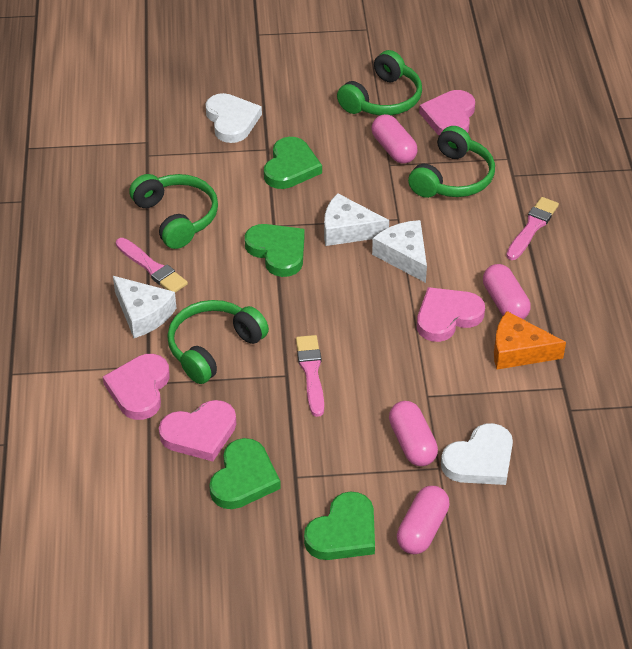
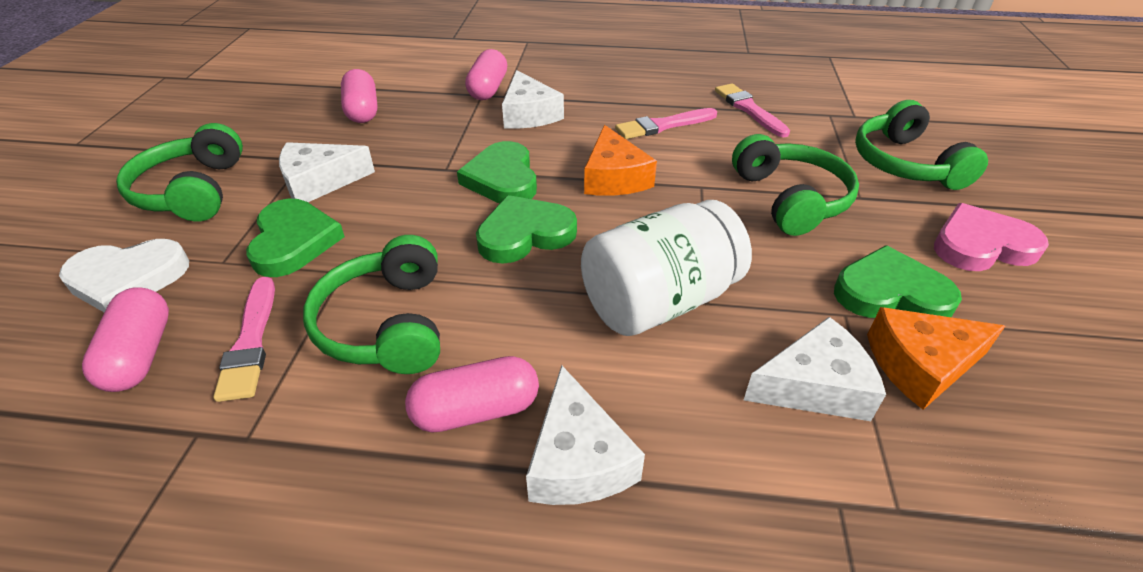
orange cheese: 1 -> 2
pink heart: 4 -> 1
white cheese: 3 -> 4
white heart: 2 -> 1
white jar: 0 -> 1

